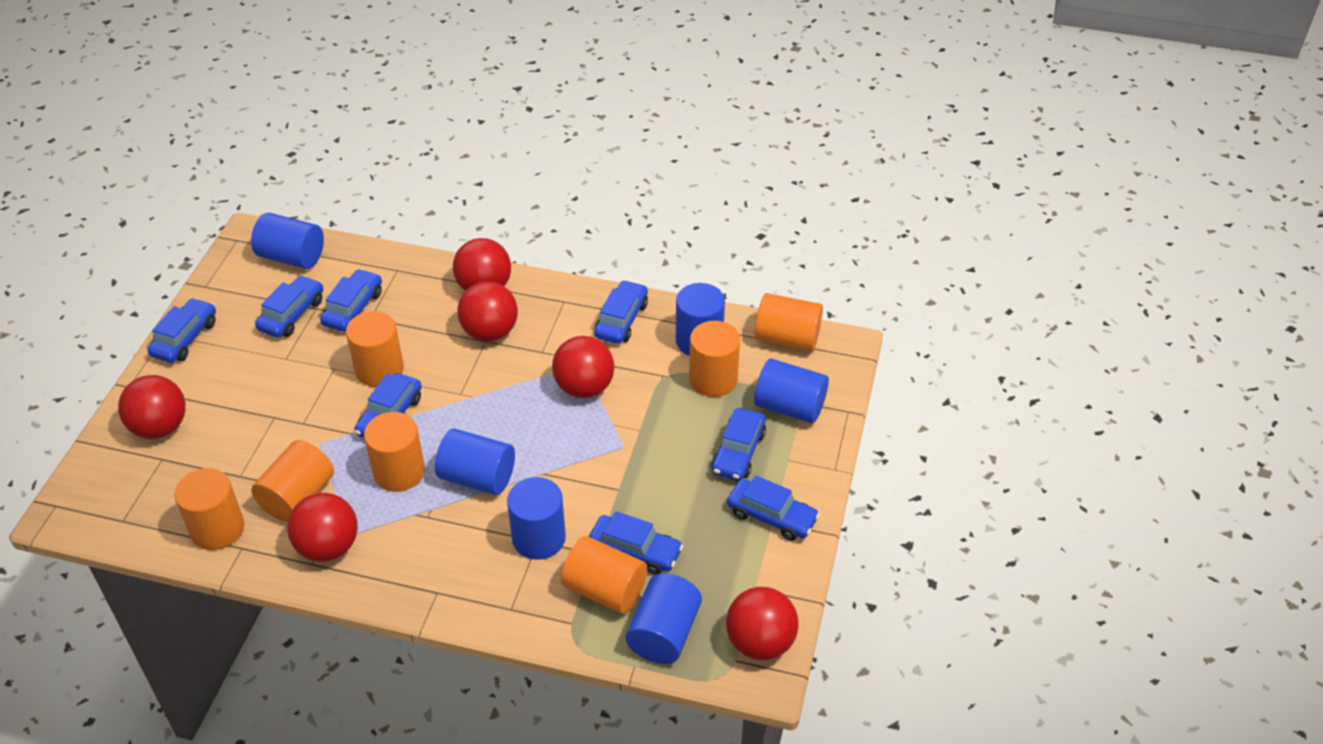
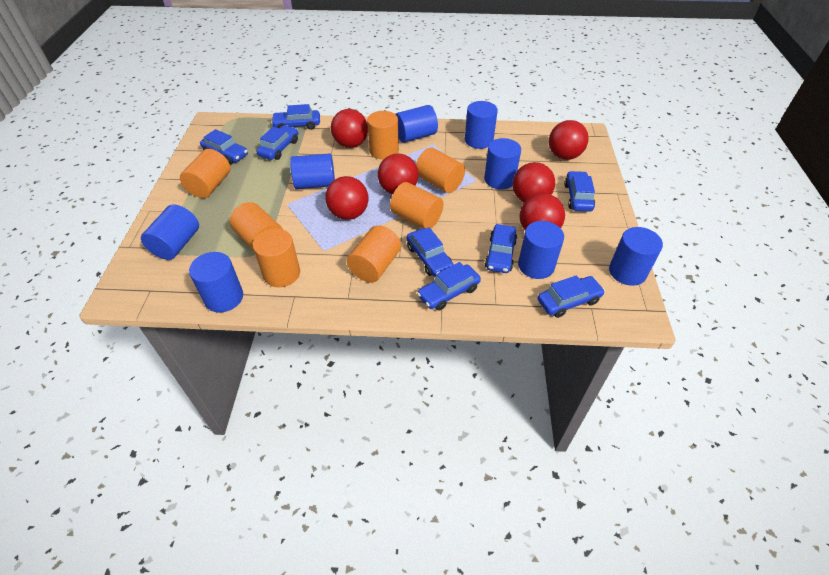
blue cylinder: 6 -> 8

